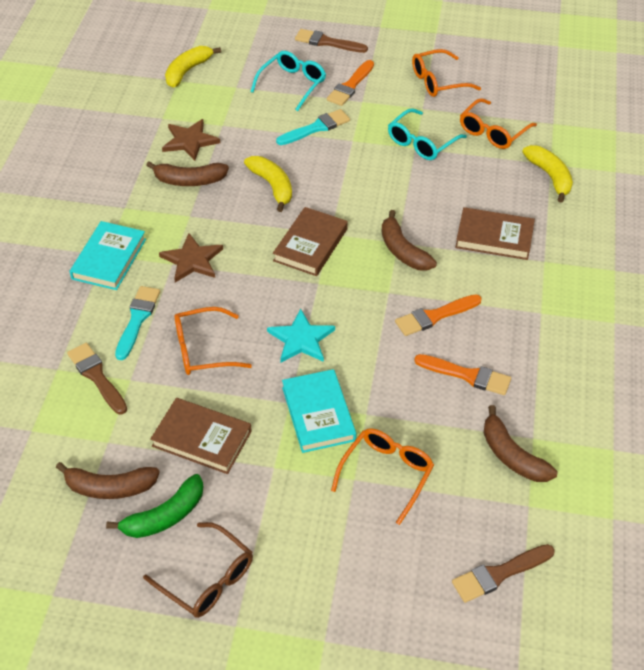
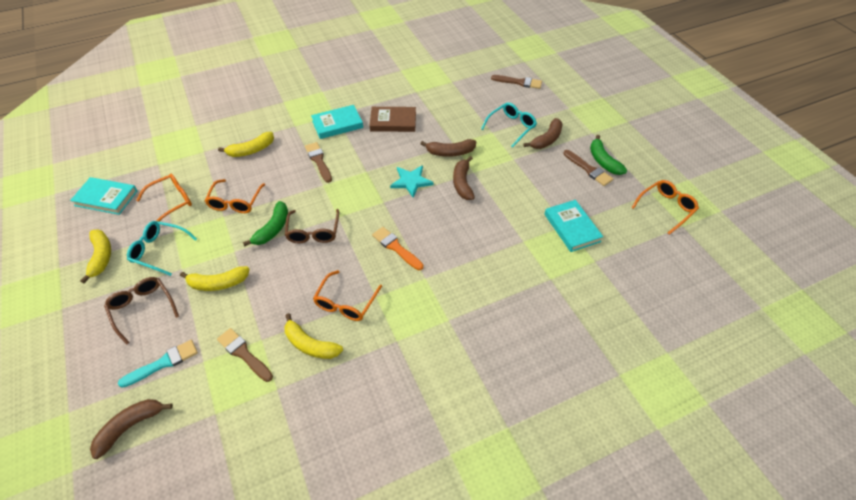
brown book: 3 -> 1
brown brush: 3 -> 4
brown glasses: 1 -> 2
brown star: 2 -> 0
green banana: 1 -> 2
orange brush: 3 -> 1
turquoise book: 2 -> 3
turquoise brush: 2 -> 1
yellow banana: 3 -> 4

